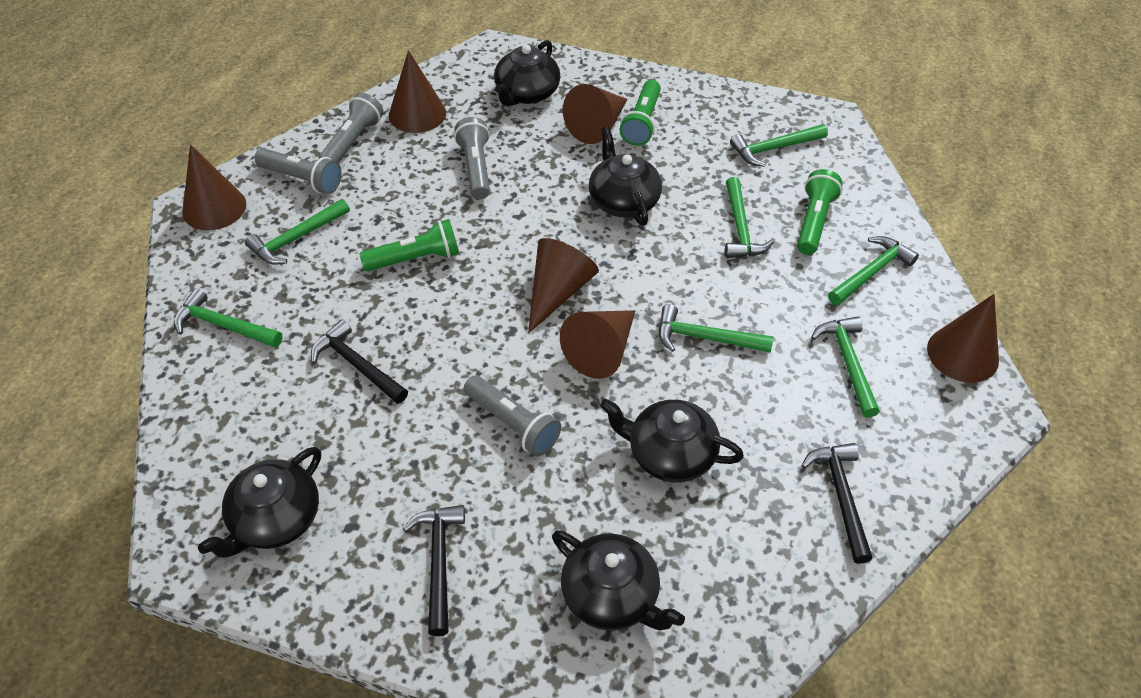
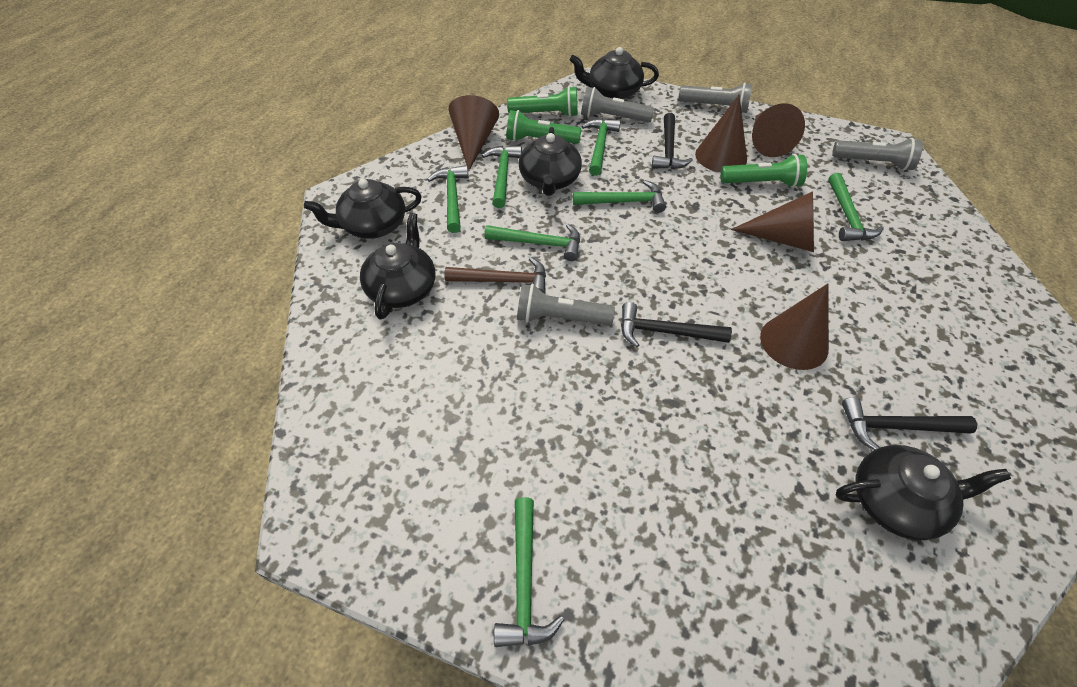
brown cone: 6 -> 5
brown hammer: 0 -> 1

